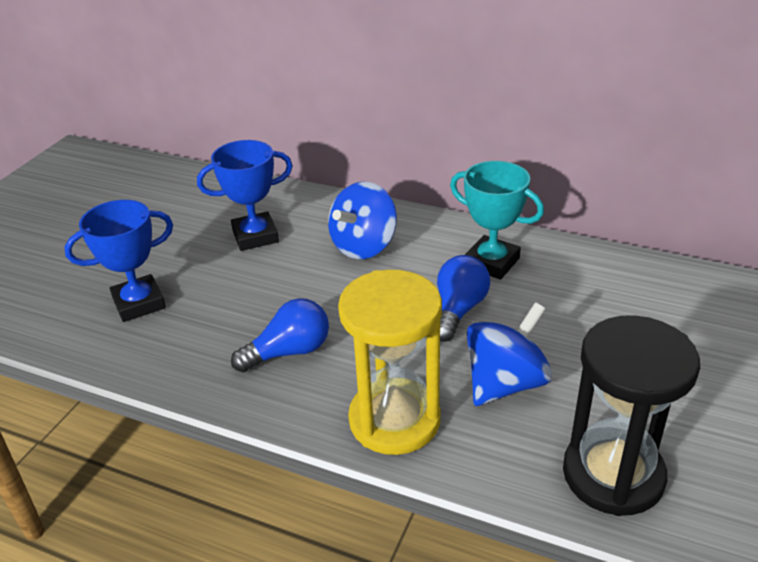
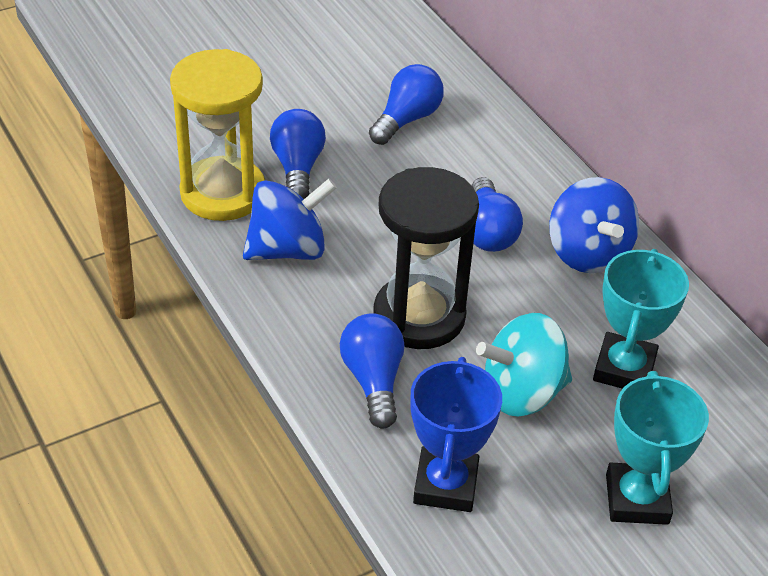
blue light bulb: 2 -> 4
blue trophy: 2 -> 1
turquoise spinning top: 0 -> 1
turquoise trophy: 1 -> 2

